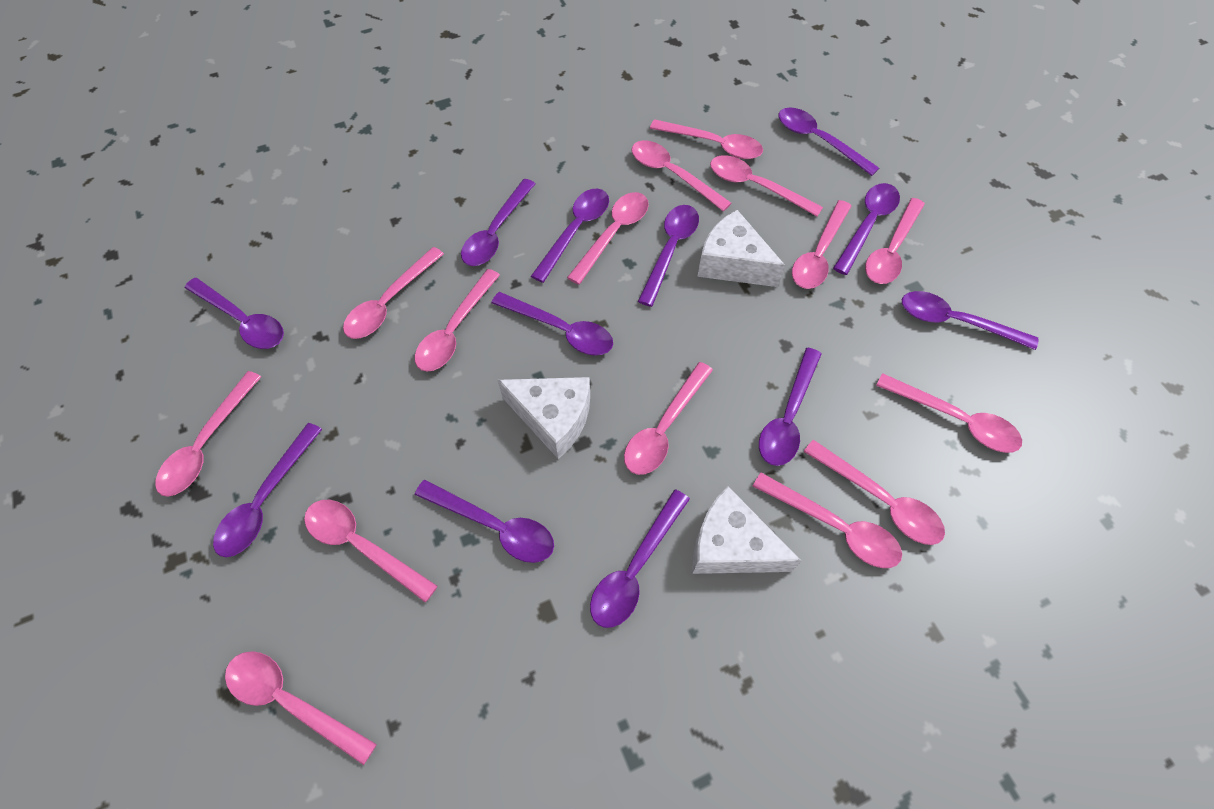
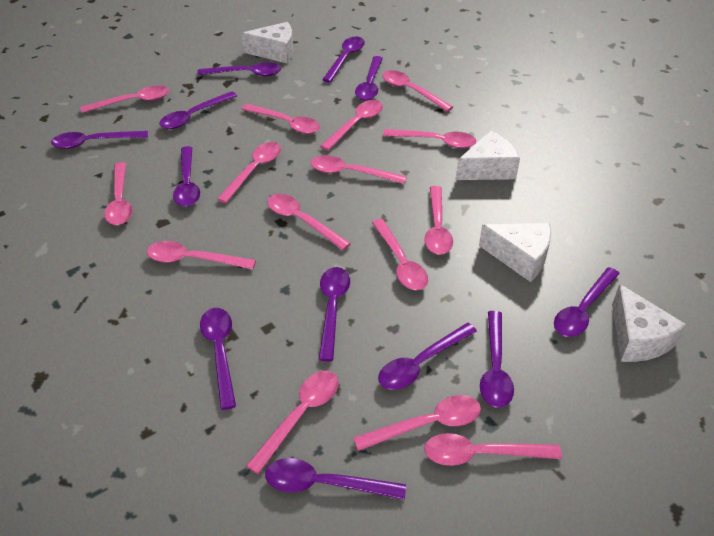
white cheese: 3 -> 4

